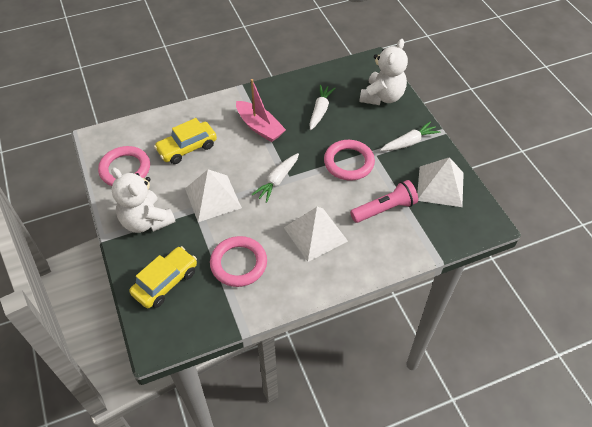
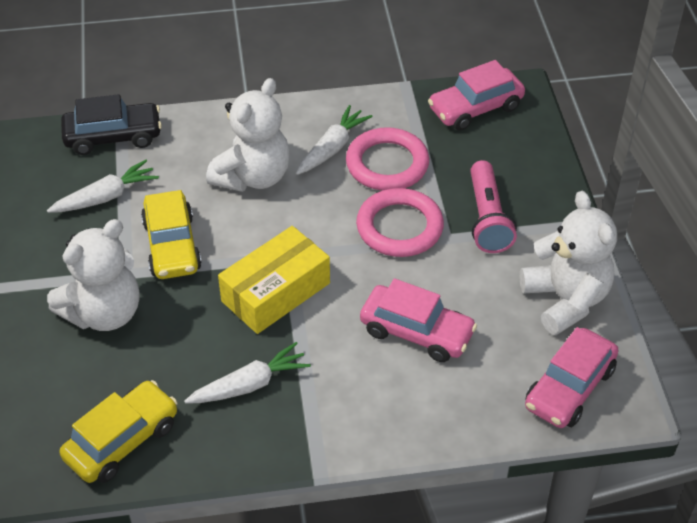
black car: 0 -> 1
pink boat: 1 -> 0
pink car: 0 -> 3
pink ring: 3 -> 2
white pyramid: 3 -> 0
white teddy bear: 2 -> 3
yellow box: 0 -> 1

